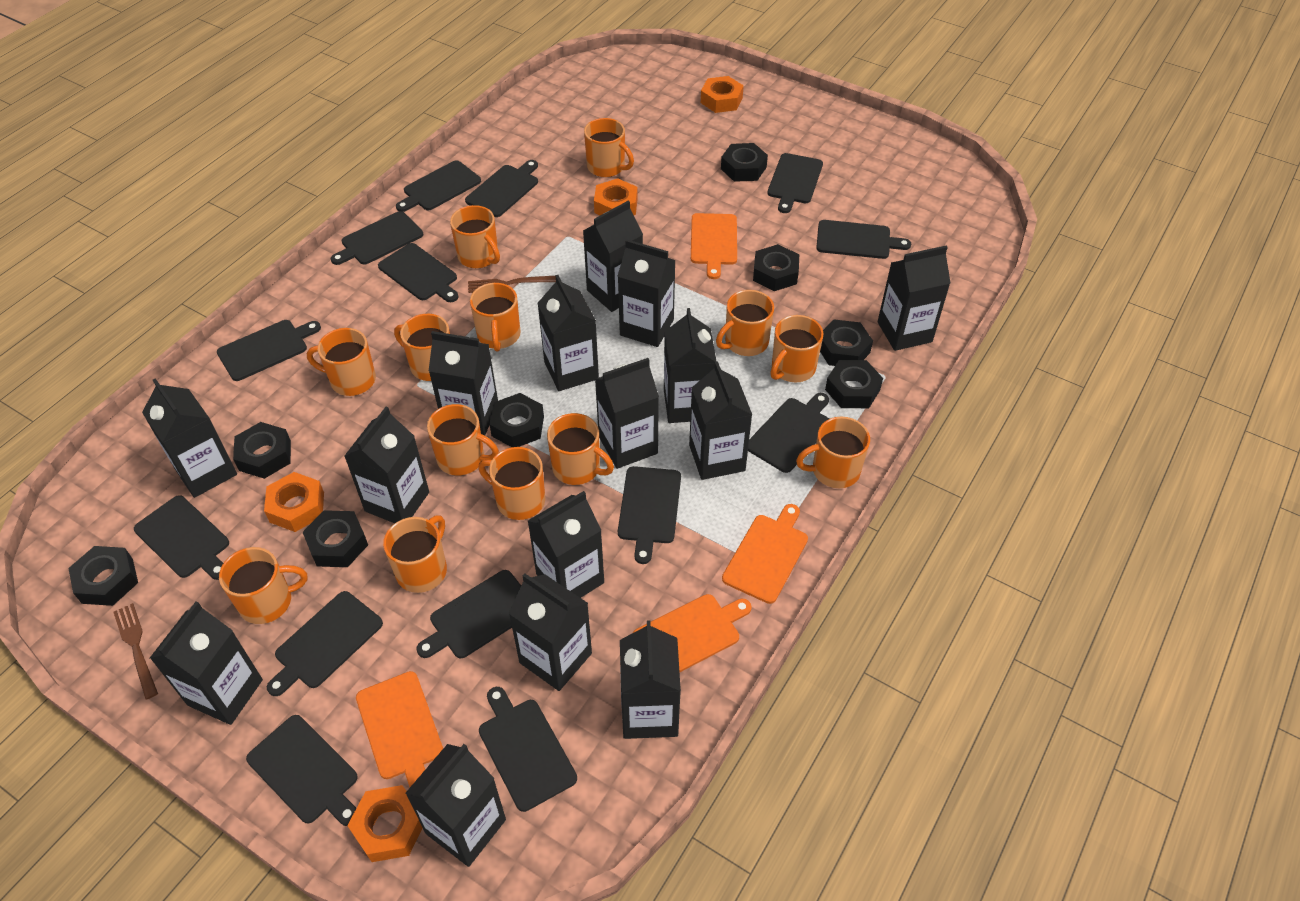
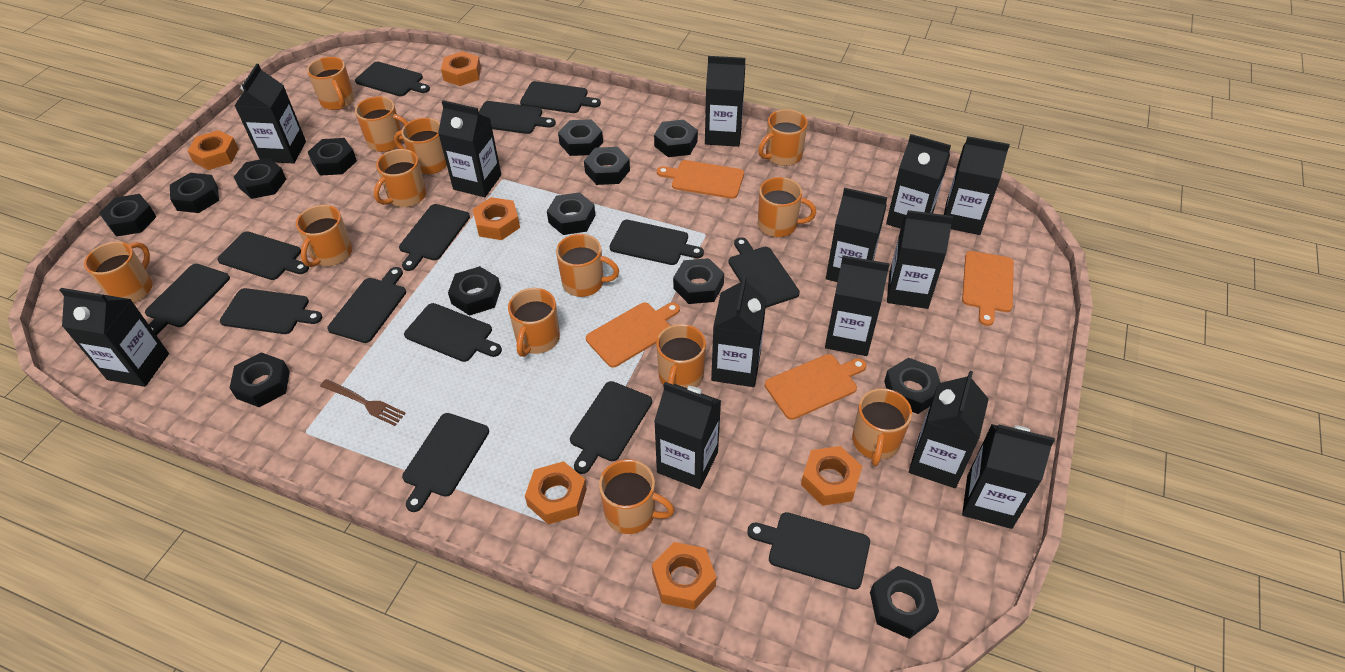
black carton: 15 -> 13
black nut: 8 -> 13
brown fork: 2 -> 1
orange nut: 4 -> 6

